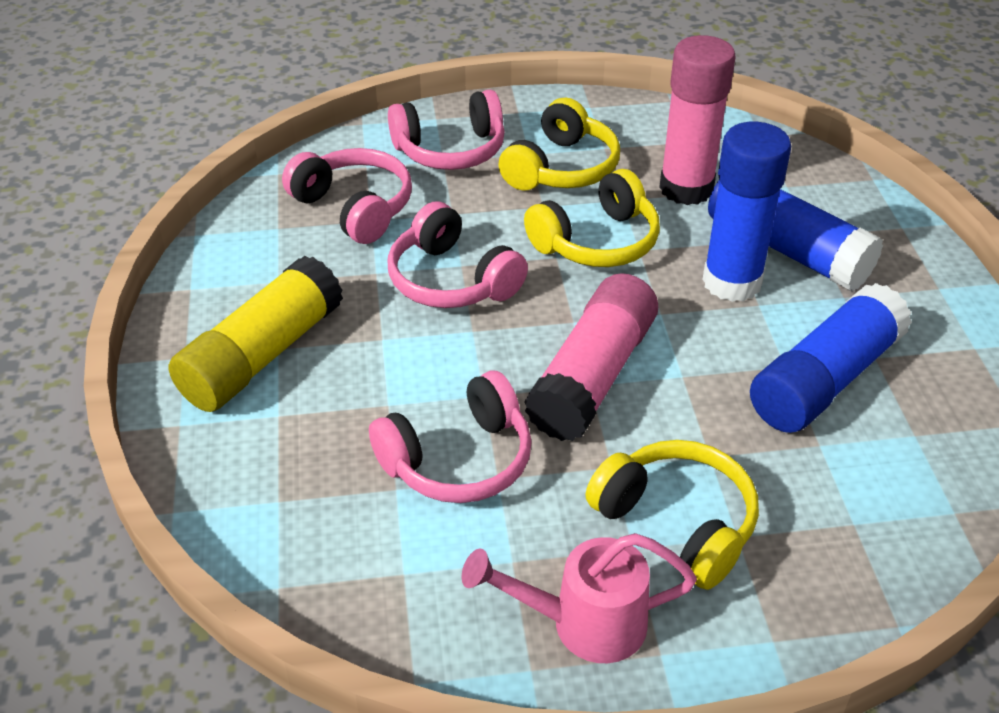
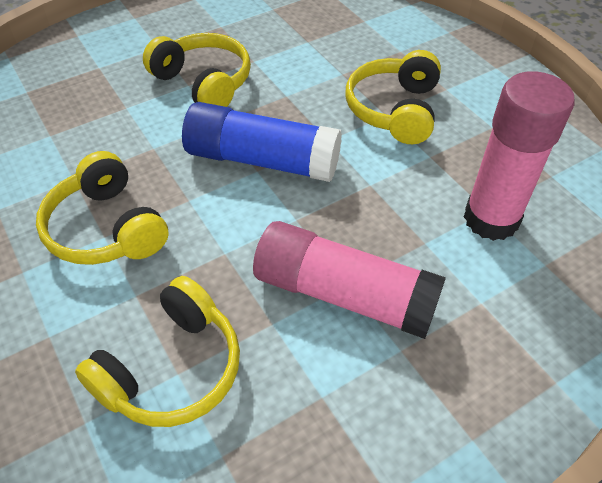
blue glue stick: 3 -> 1
pink headphones: 4 -> 0
pink watering can: 1 -> 0
yellow glue stick: 1 -> 0
yellow headphones: 3 -> 4

